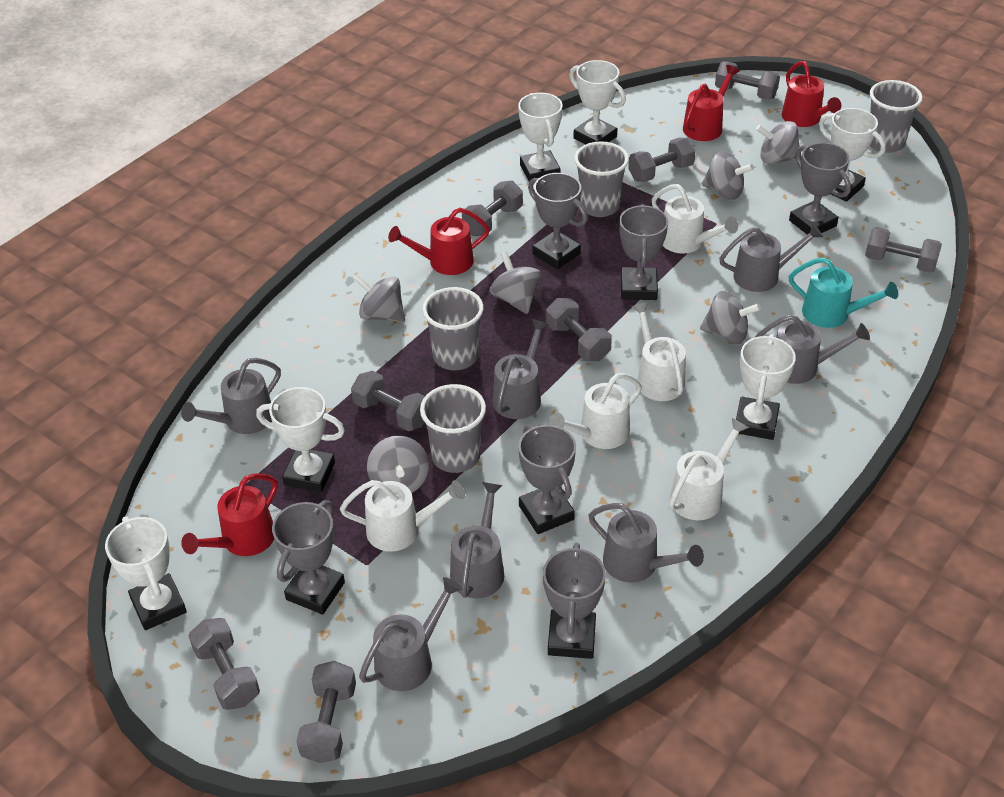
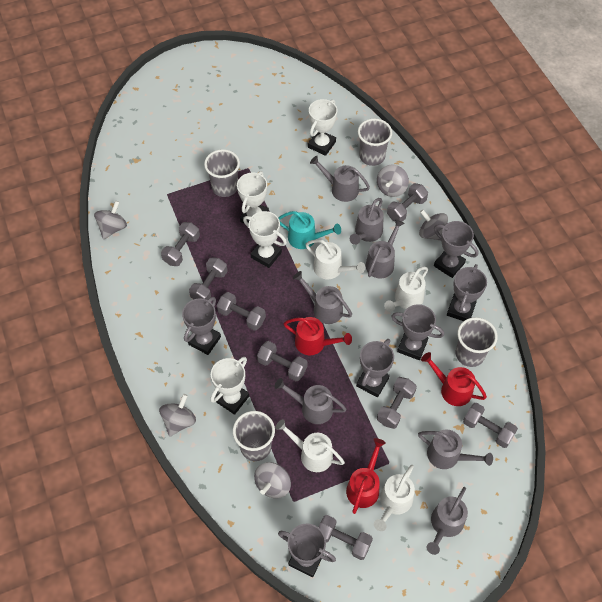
grey spinning top: 6 -> 5
red watering can: 4 -> 3
white trophy: 6 -> 4
white watering can: 5 -> 4

